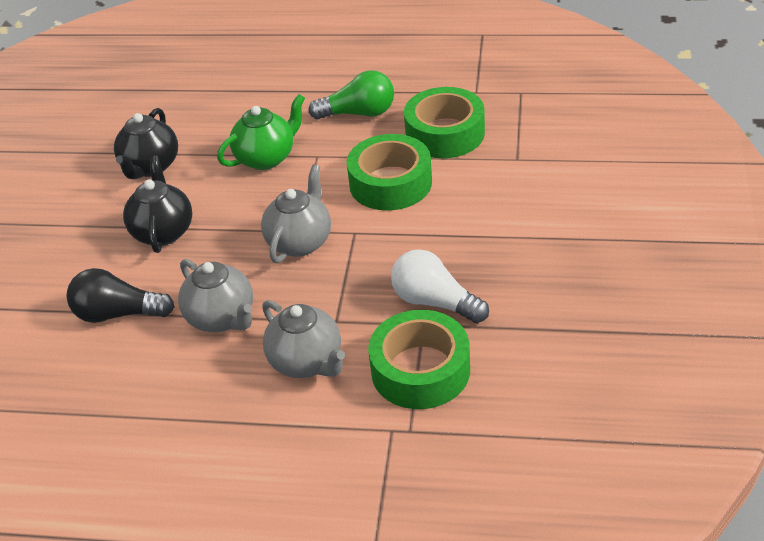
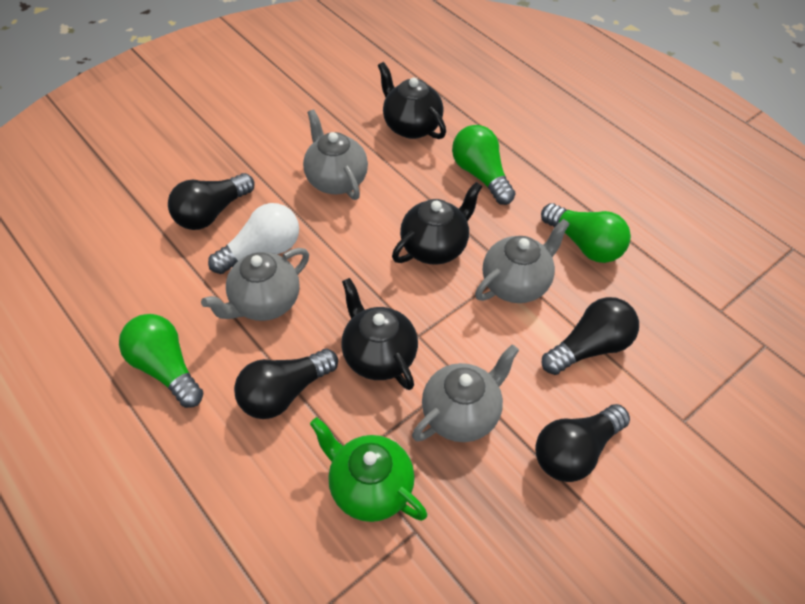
black light bulb: 1 -> 4
black teapot: 2 -> 3
green light bulb: 1 -> 3
green tape: 3 -> 0
grey teapot: 3 -> 4

